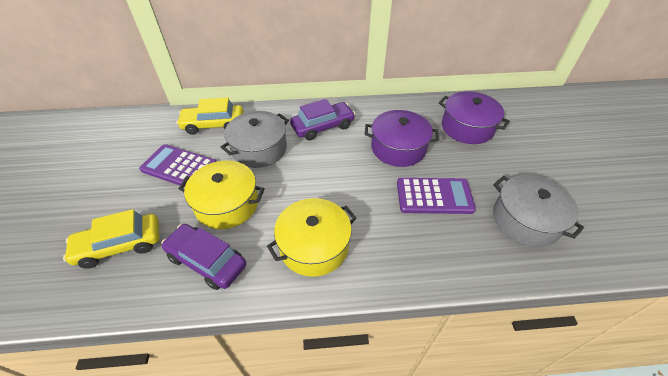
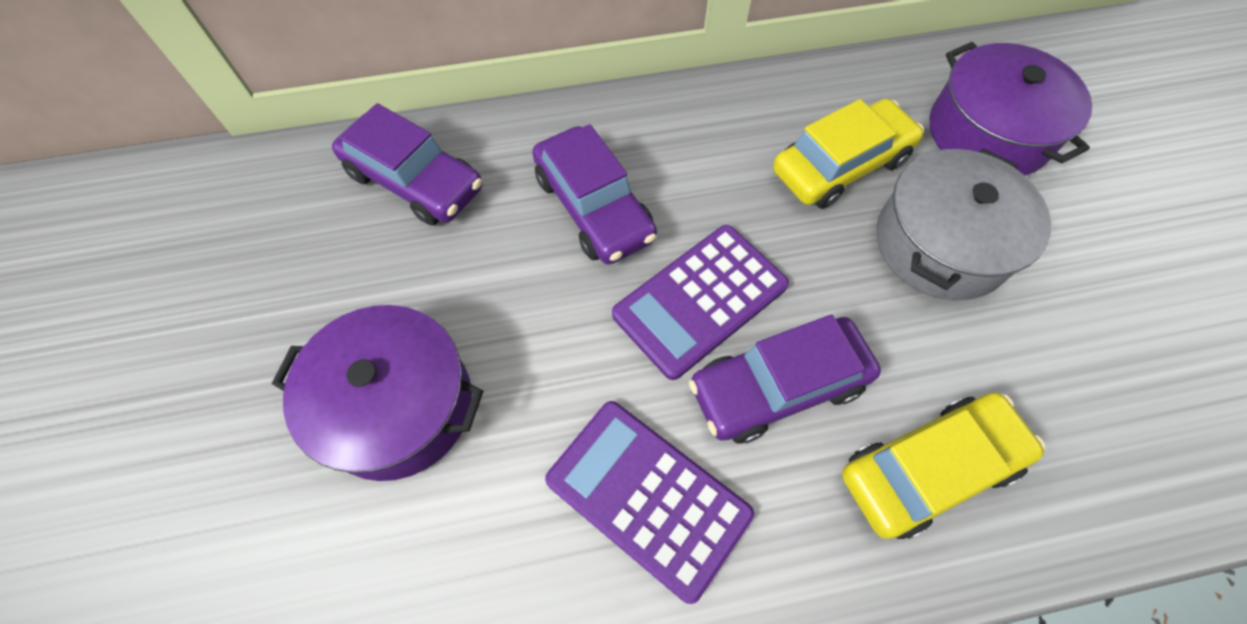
grey pot: 2 -> 1
purple car: 2 -> 3
yellow pot: 2 -> 0

